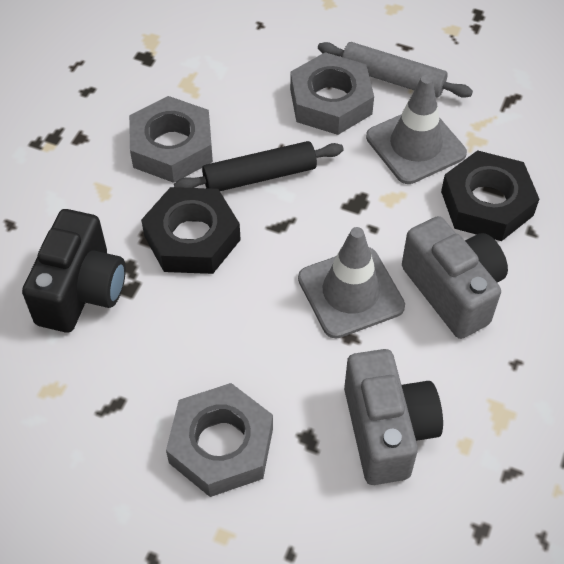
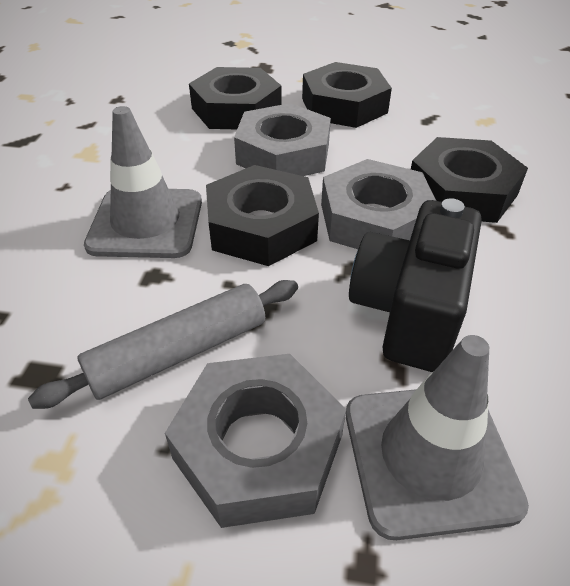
black nut: 2 -> 4
black rolling pin: 1 -> 0
grey camera: 2 -> 0

